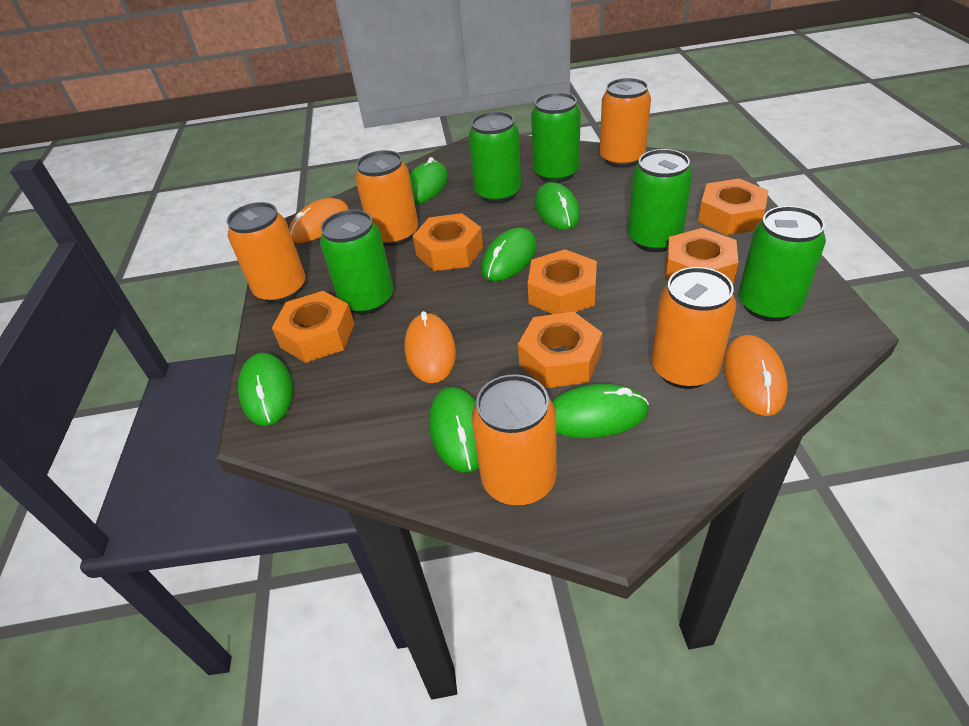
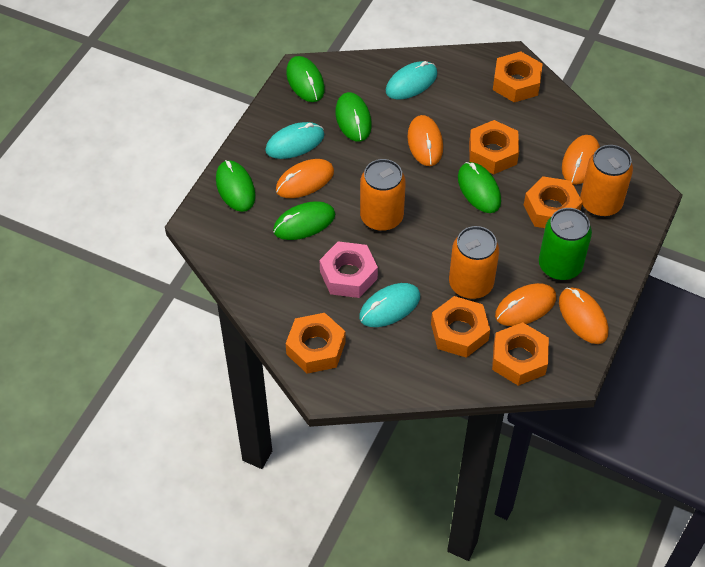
green can: 5 -> 1
green mouse: 6 -> 5
orange can: 5 -> 3
orange mouse: 3 -> 5
pink nut: 0 -> 1
turquoise mouse: 0 -> 3

